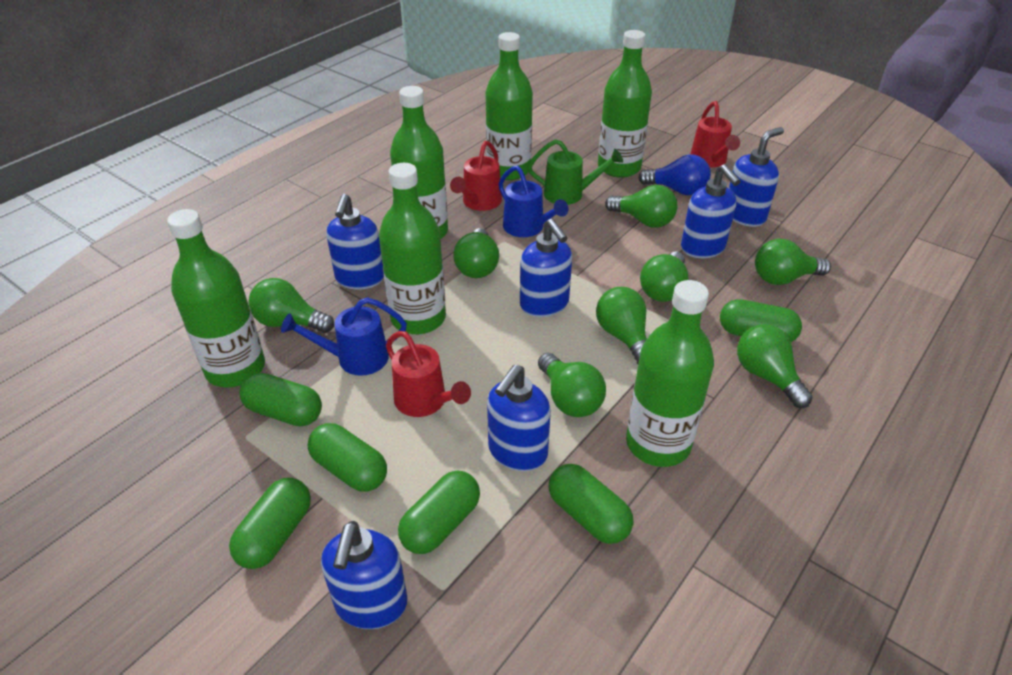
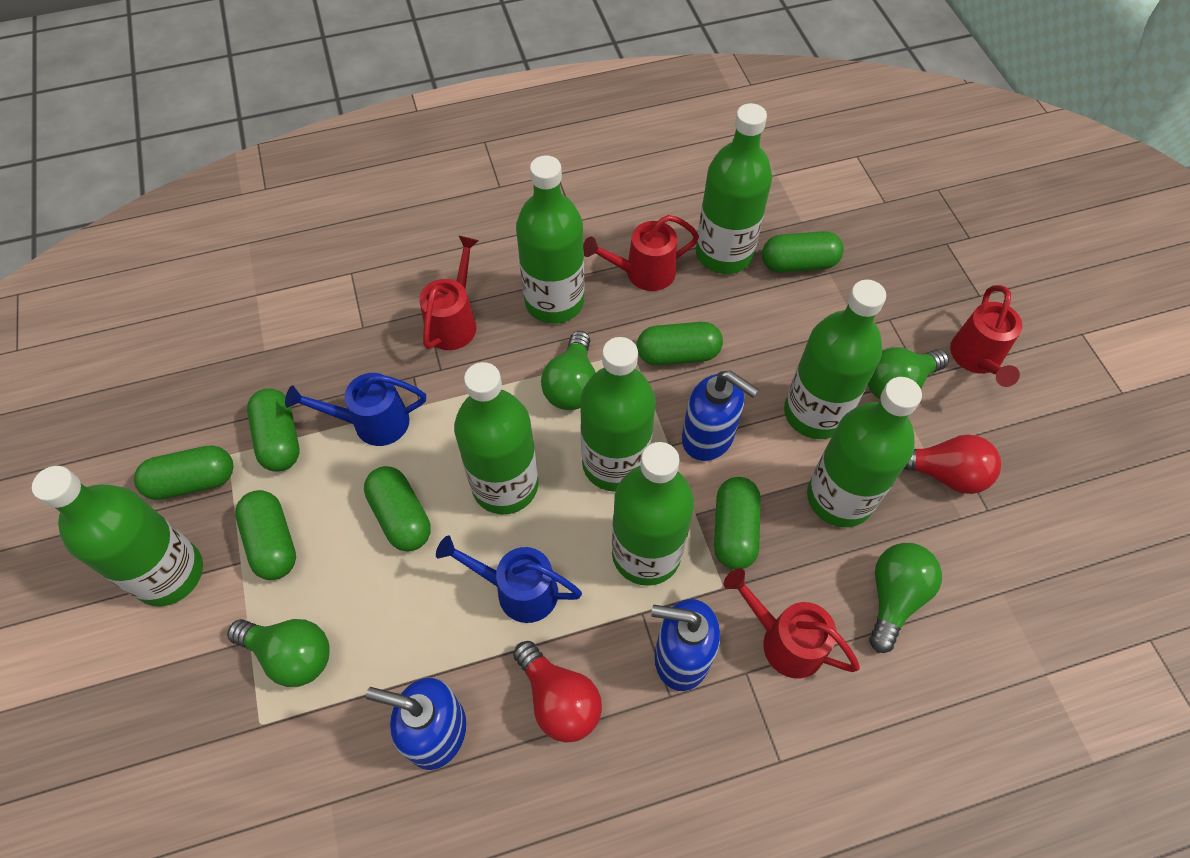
blue light bulb: 1 -> 0
blue soap dispenser: 6 -> 3
green bottle: 6 -> 8
green capsule: 6 -> 7
green light bulb: 8 -> 4
green watering can: 1 -> 0
red light bulb: 0 -> 2
red watering can: 3 -> 4

